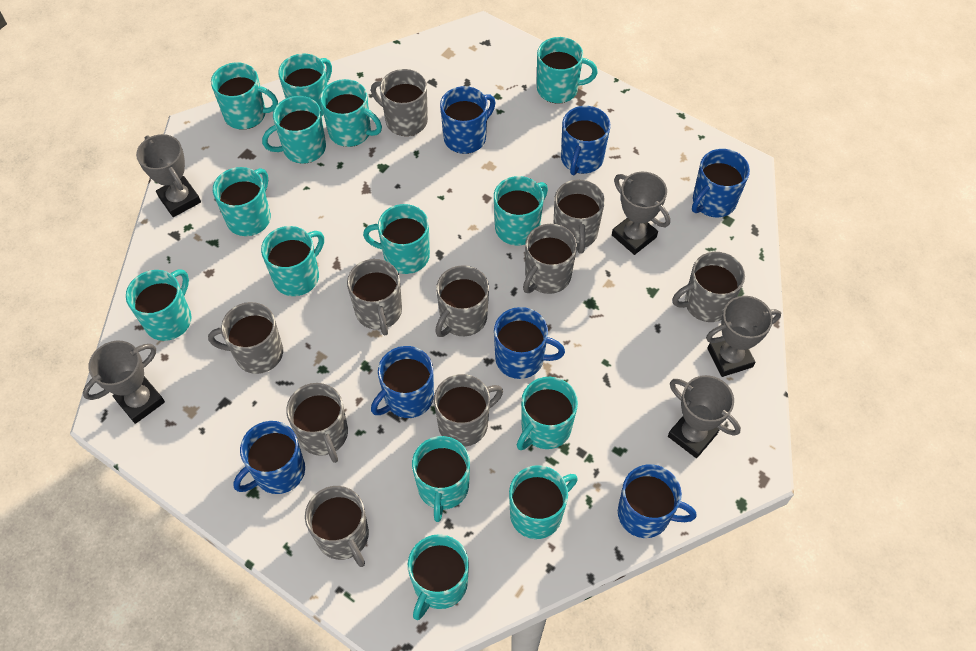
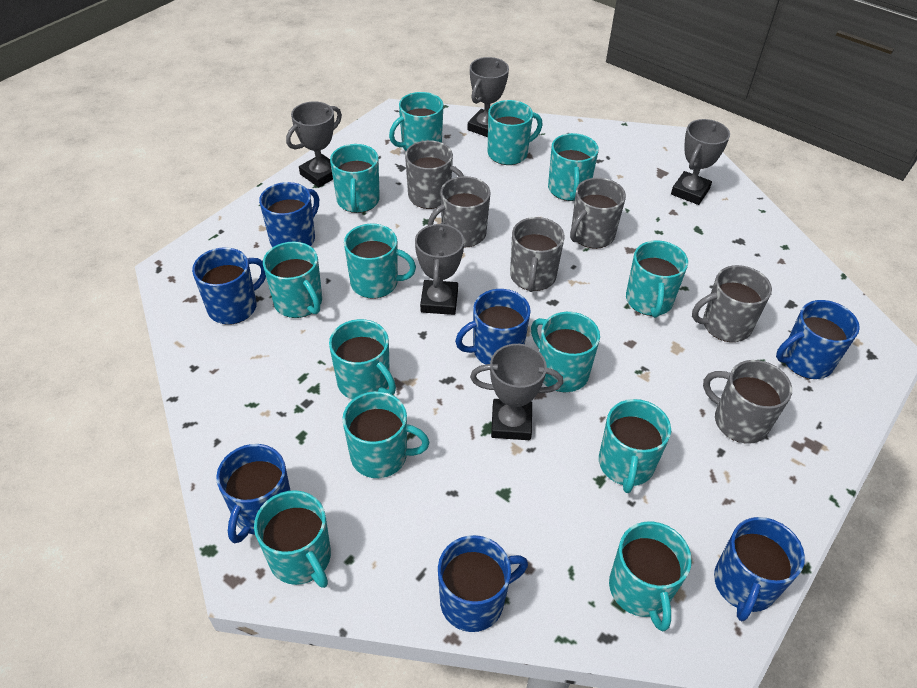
grey mug: 10 -> 6
turquoise mug: 14 -> 13

